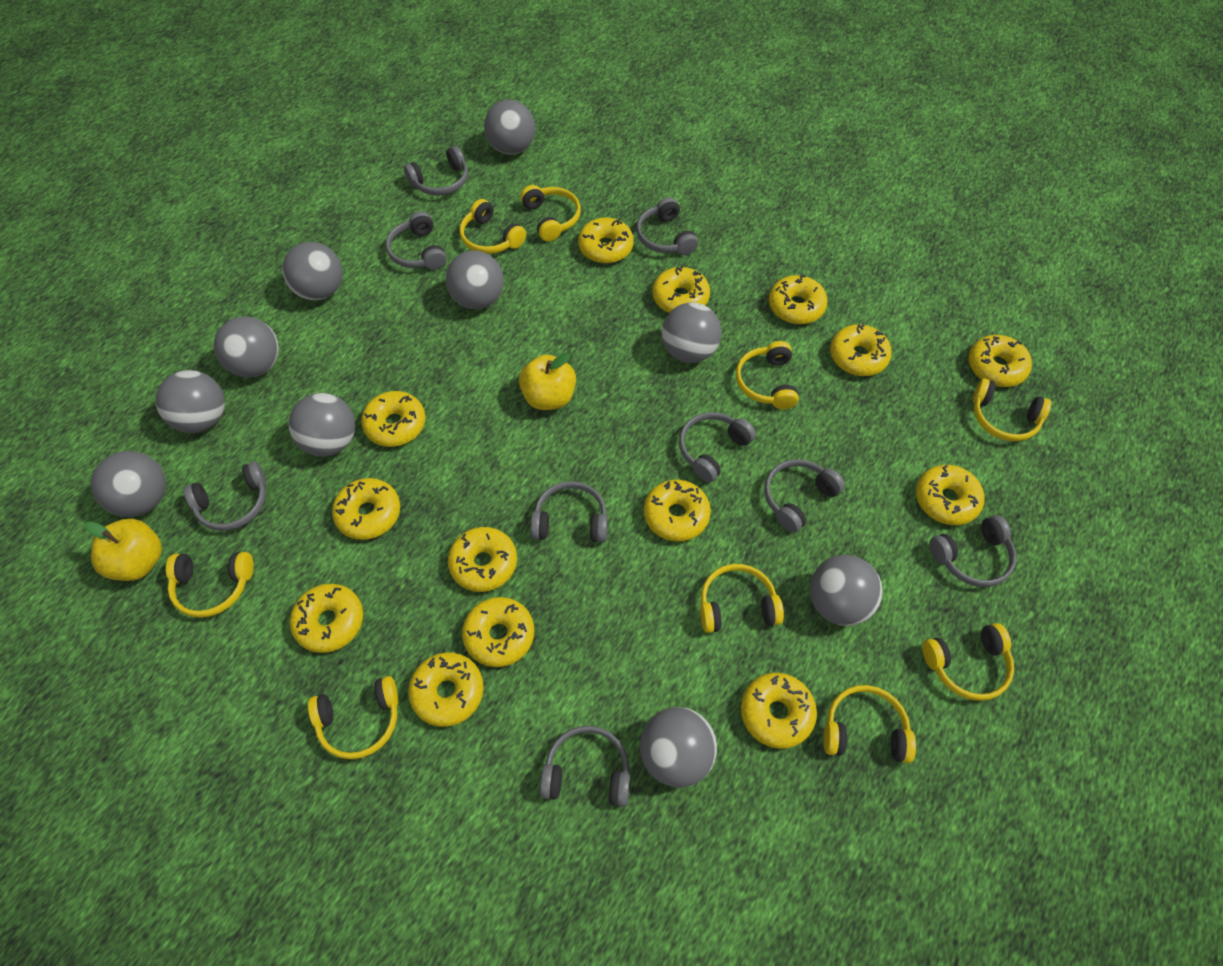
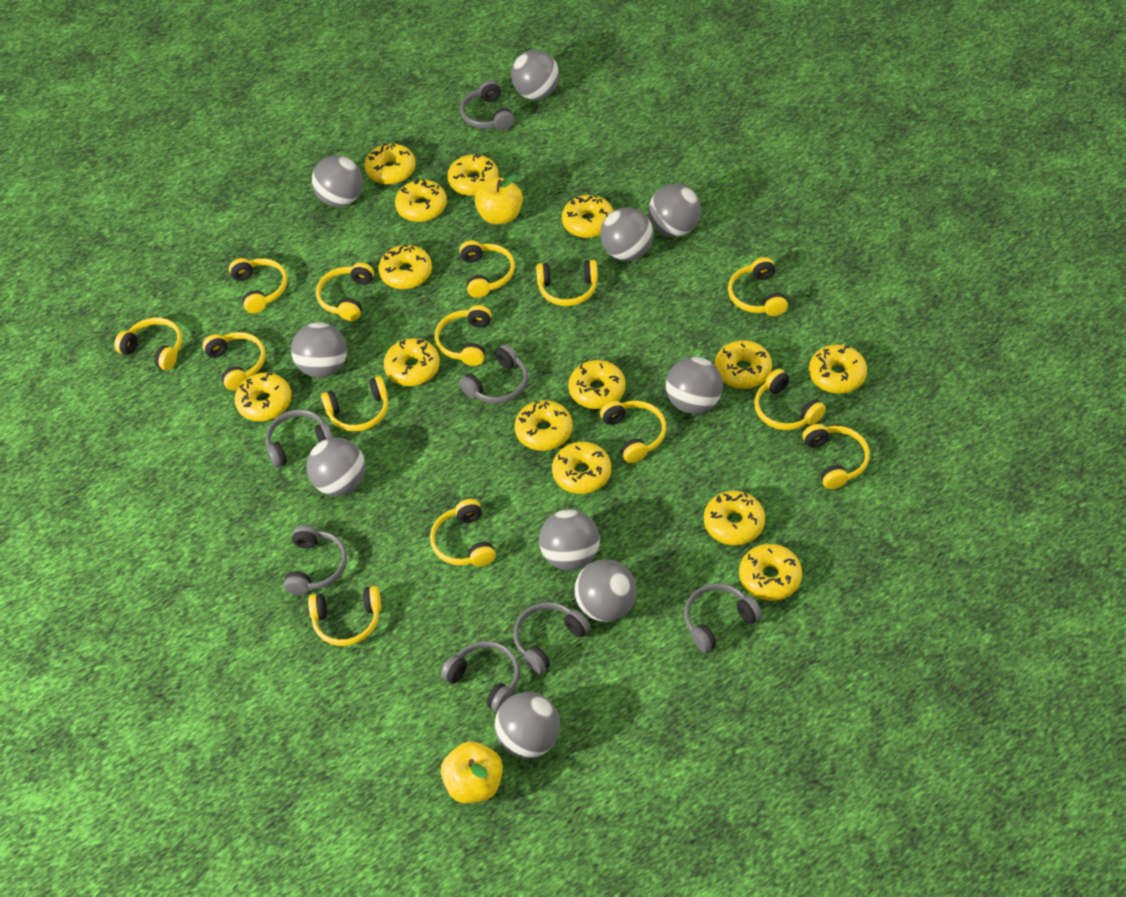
grey headphones: 9 -> 7
yellow headphones: 9 -> 14

